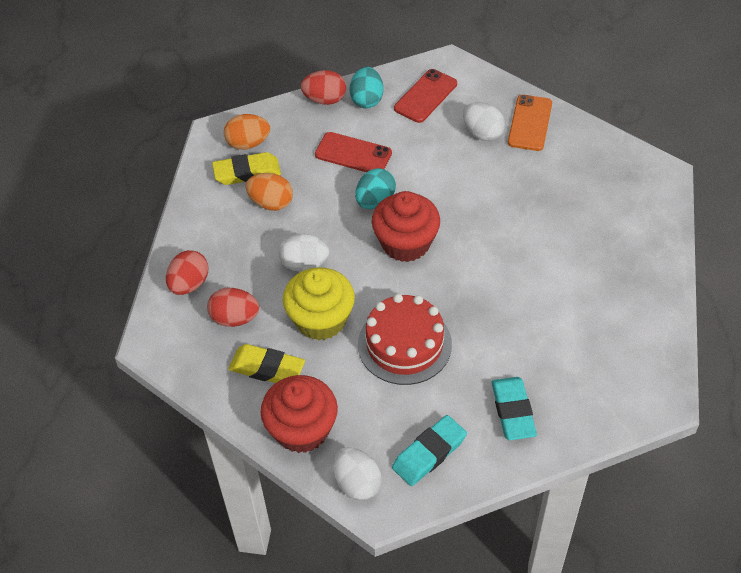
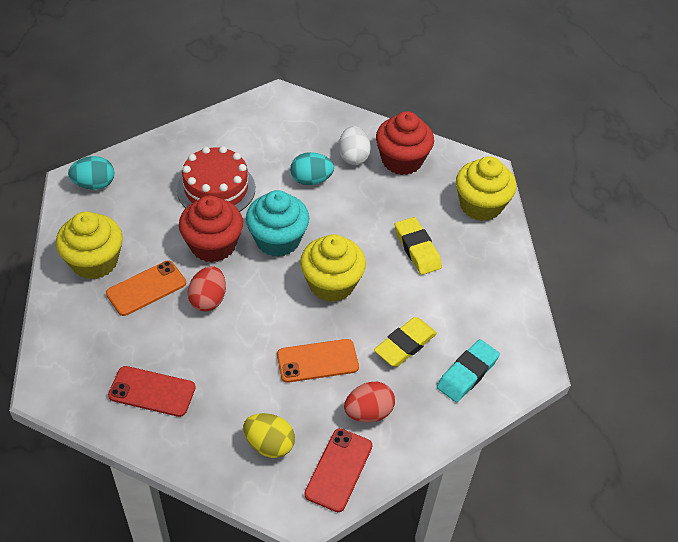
orange egg: 2 -> 0
orange phone: 1 -> 2
red egg: 3 -> 2
turquoise cupcake: 0 -> 1
turquoise eraser: 2 -> 1
white egg: 3 -> 1
yellow cupcake: 1 -> 3
yellow egg: 0 -> 1

